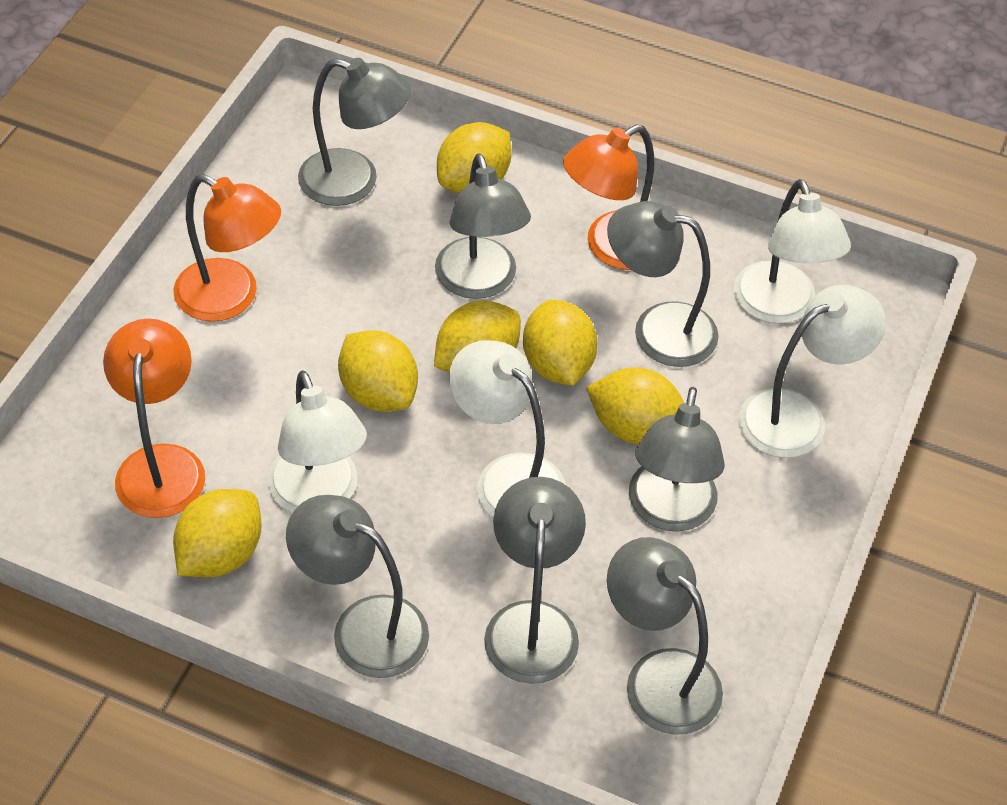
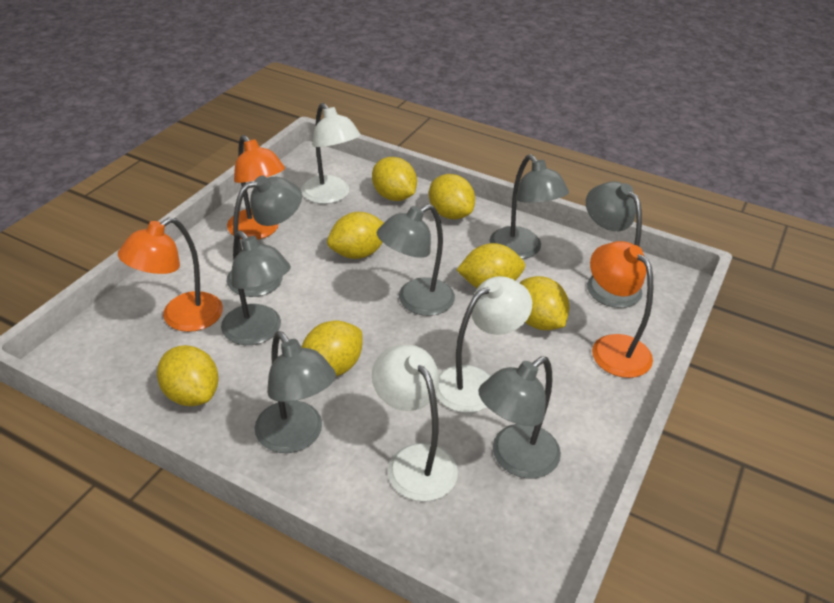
white lamp: 4 -> 3
yellow lemon: 6 -> 7

